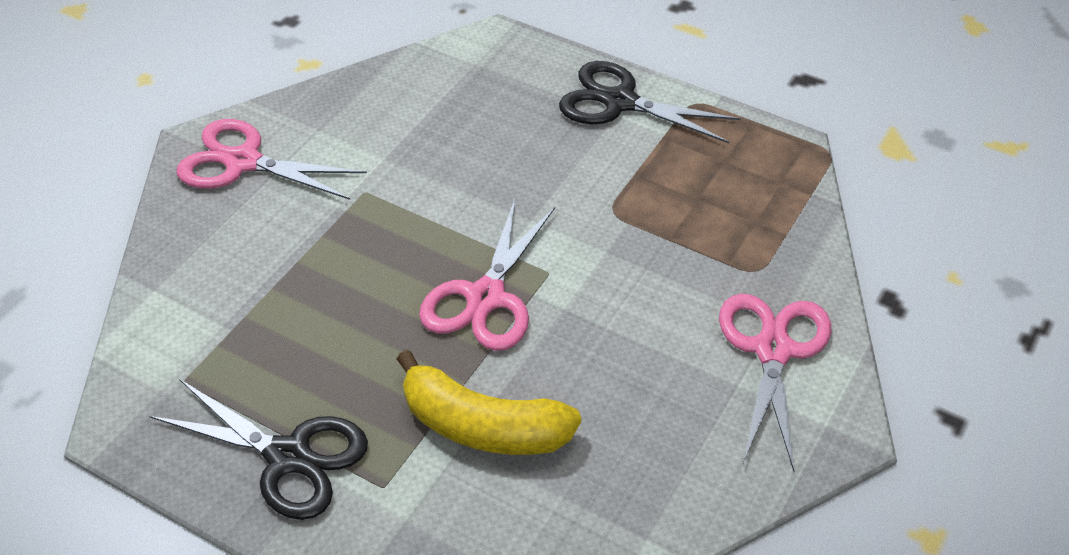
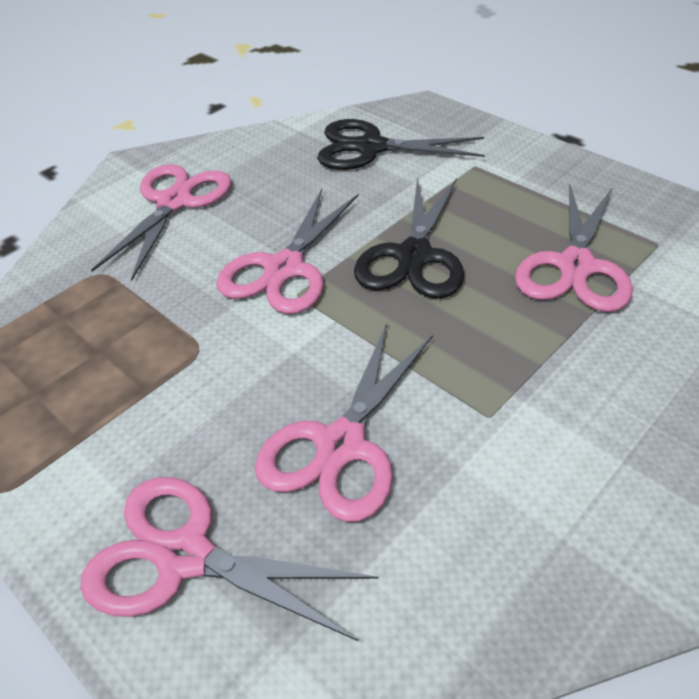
pink scissors: 3 -> 5
yellow banana: 1 -> 0

